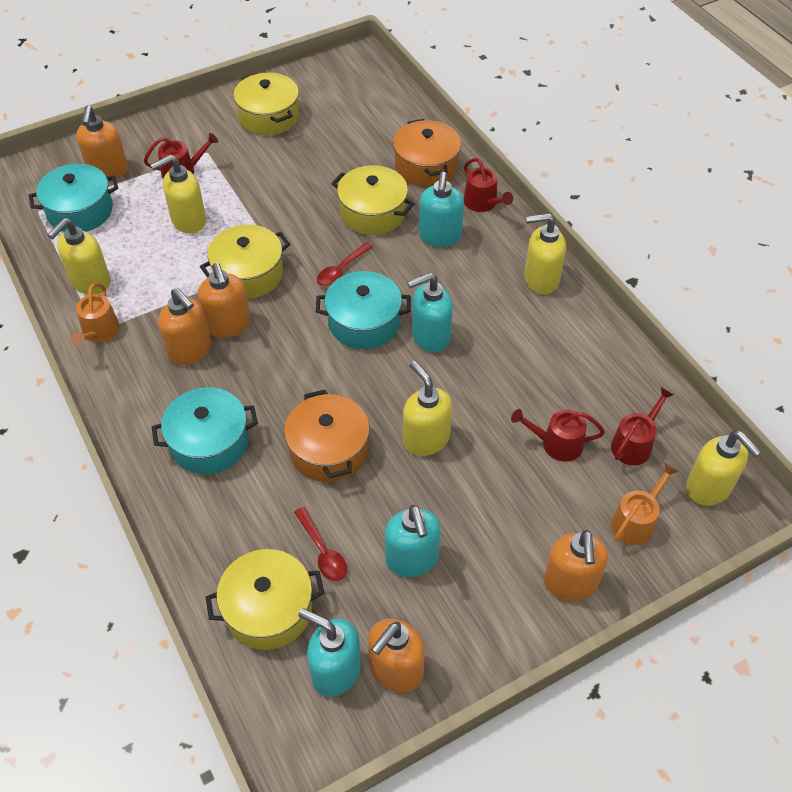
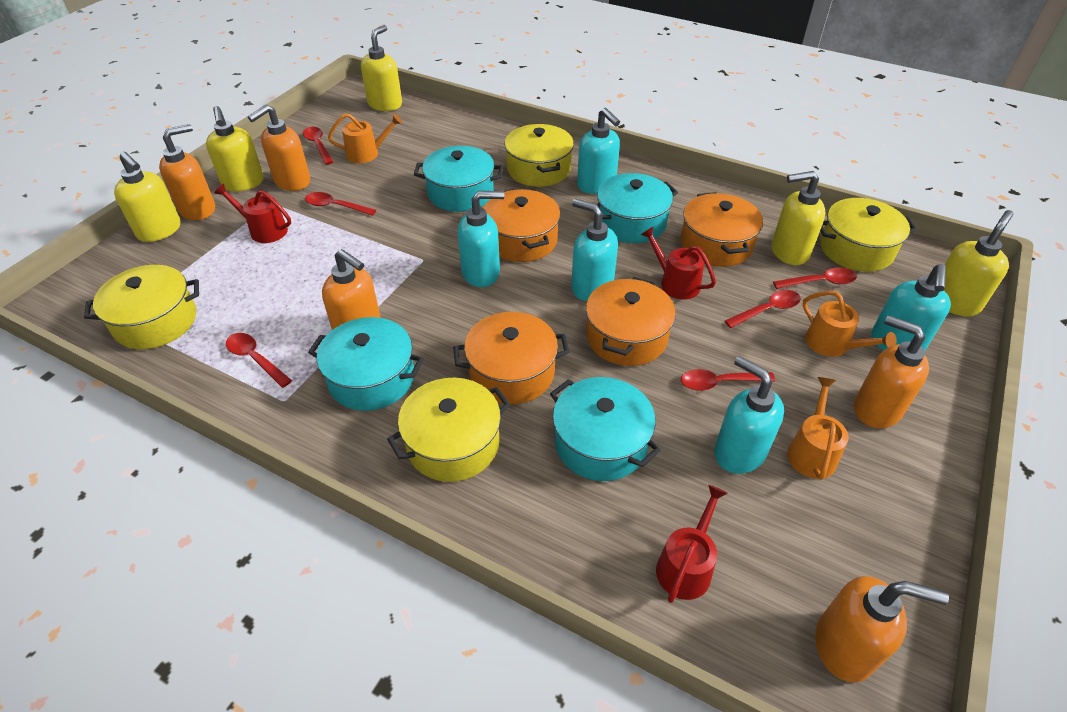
orange pot: 2 -> 4
orange watering can: 2 -> 3
red spoon: 2 -> 6
red watering can: 4 -> 3
turquoise pot: 3 -> 4
turquoise soap dispenser: 4 -> 5

